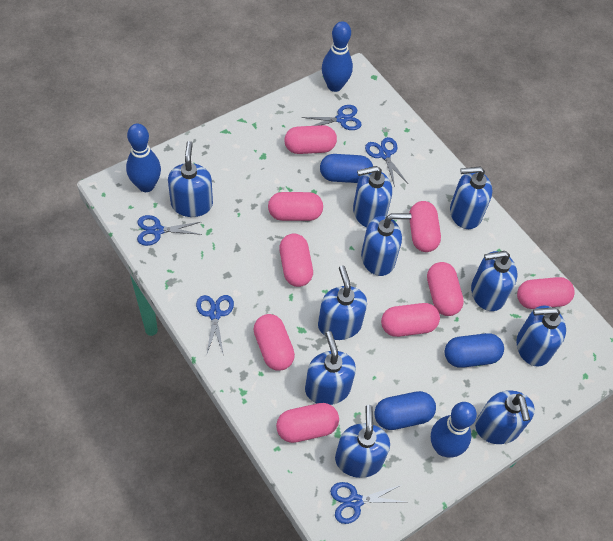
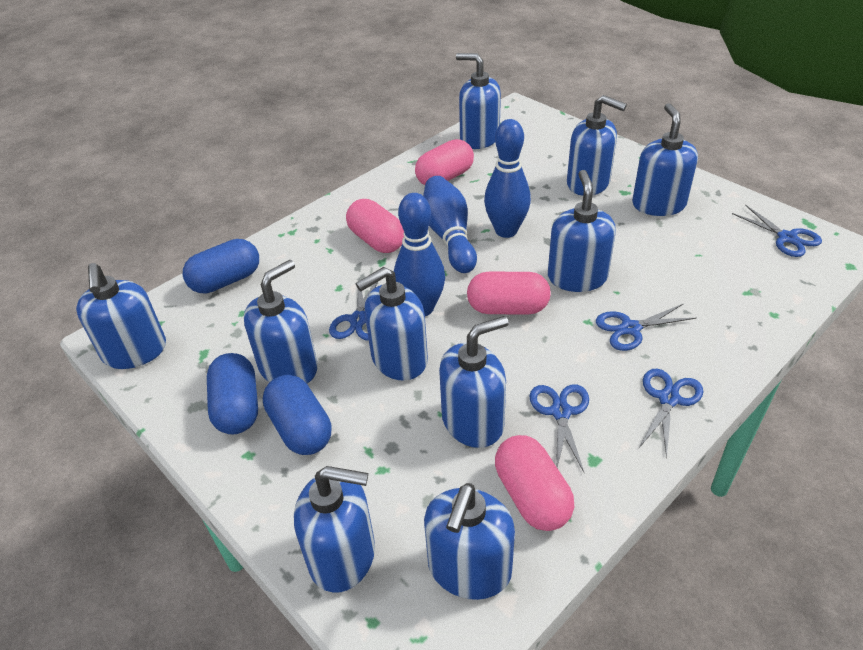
pink capsule: 9 -> 4

